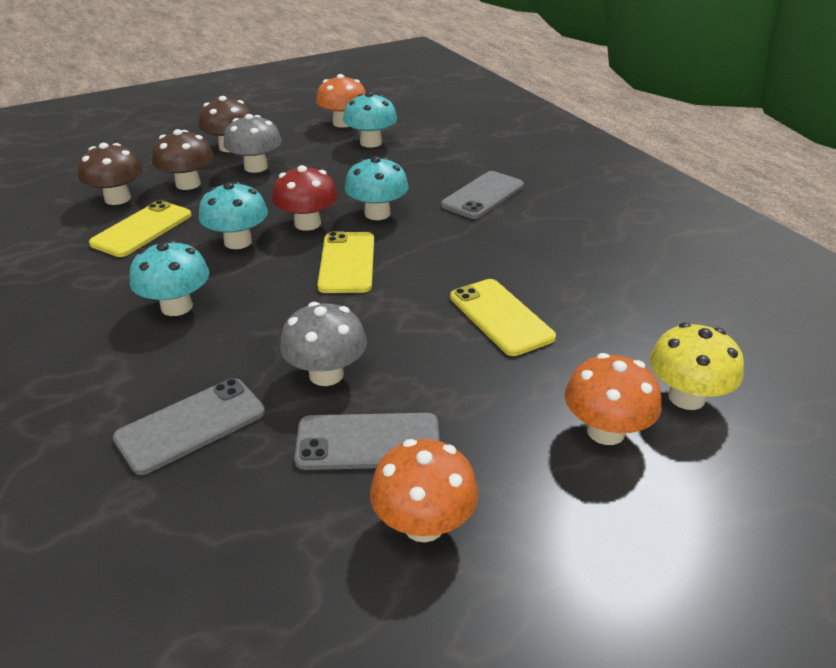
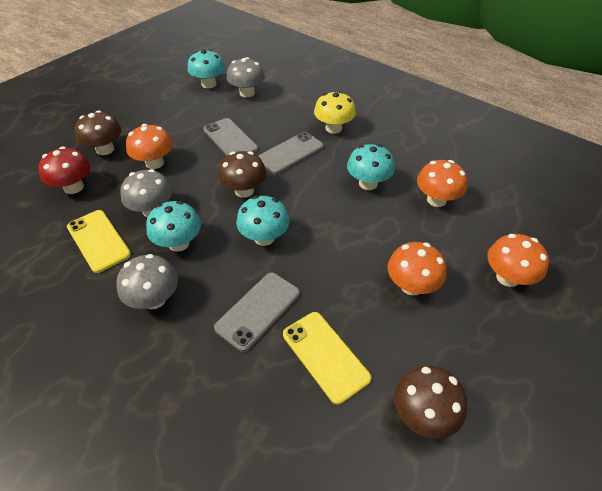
grey mushroom: 2 -> 3
orange mushroom: 3 -> 4
yellow phone: 3 -> 2

